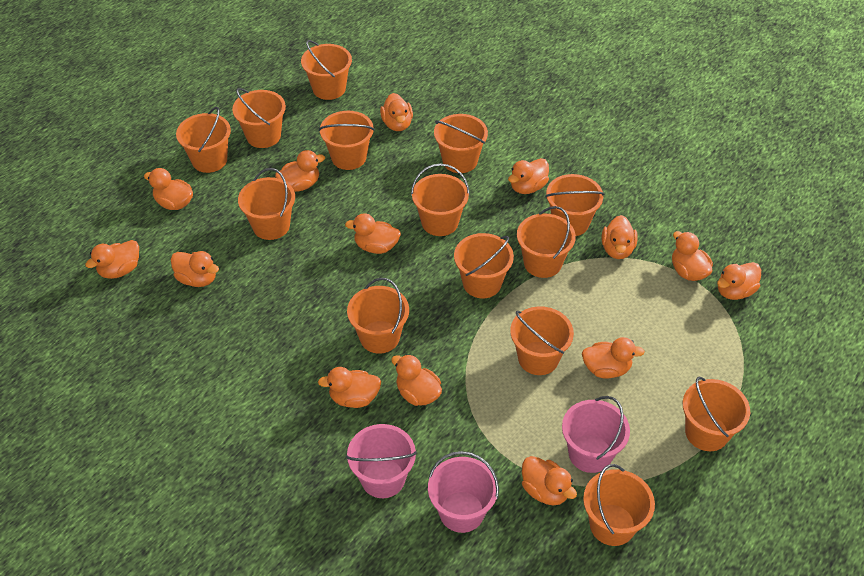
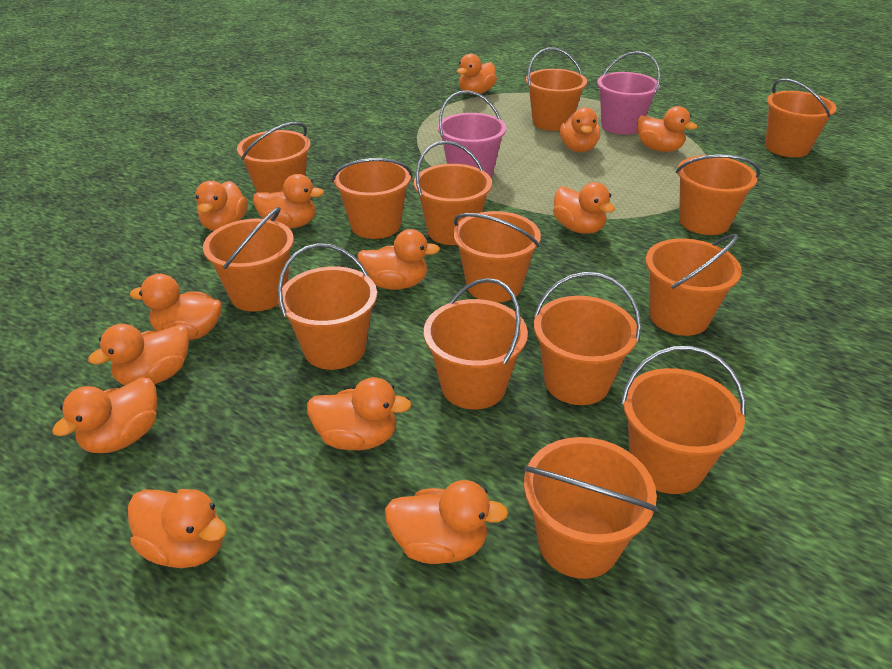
orange duck: 14 -> 13
pink bucket: 3 -> 2

